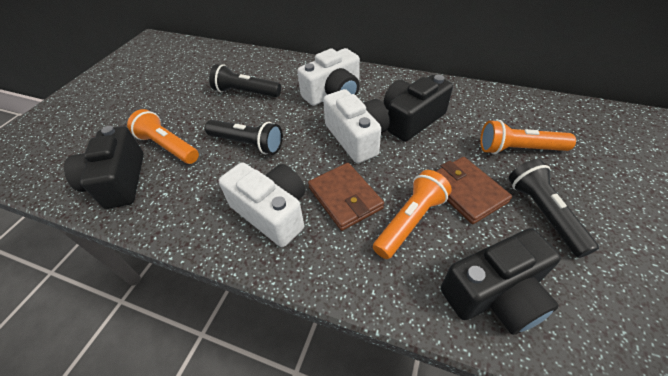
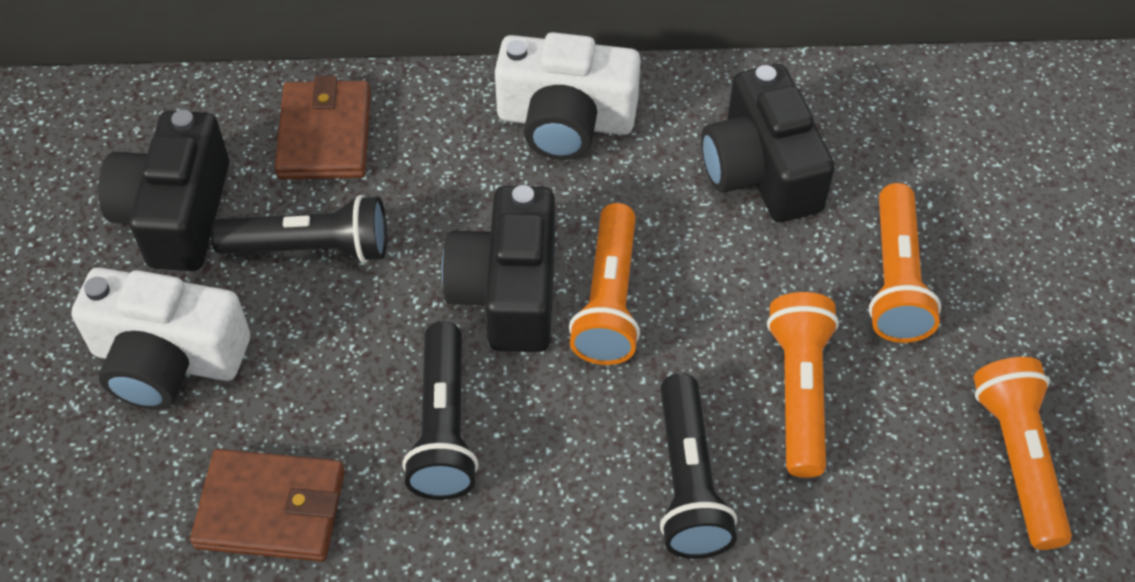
orange flashlight: 3 -> 4
white camera: 3 -> 2

